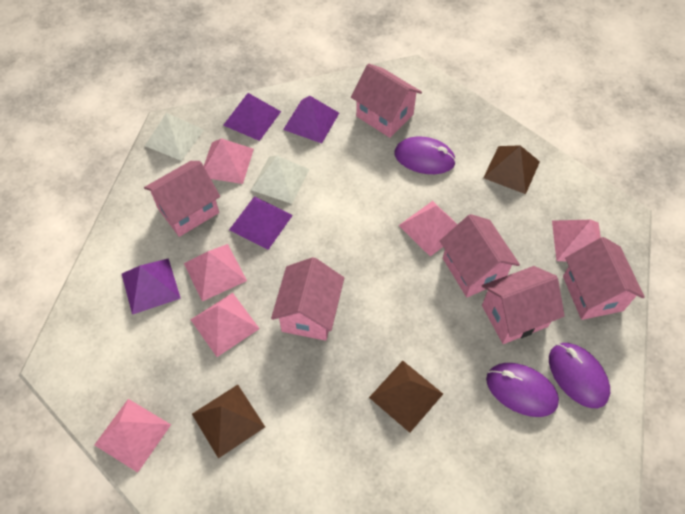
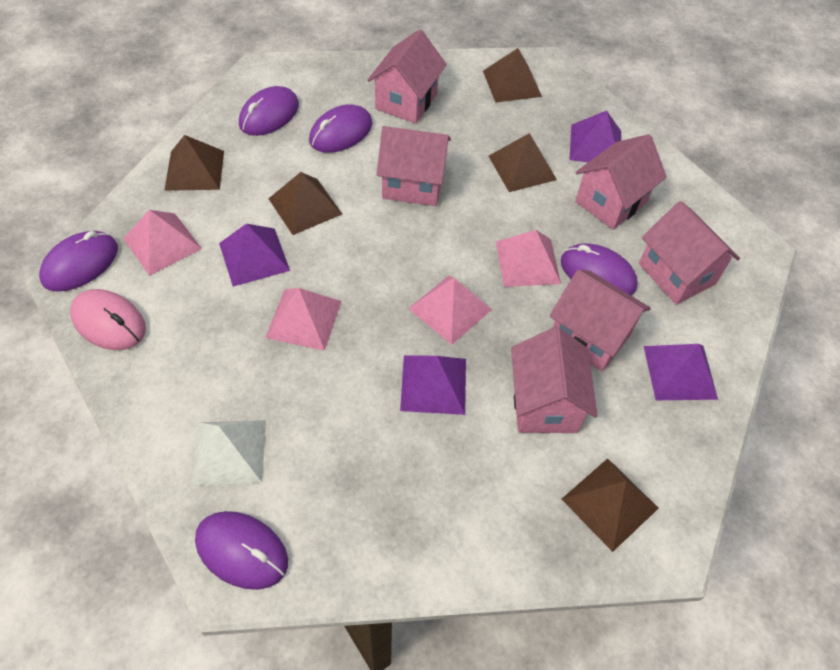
brown pyramid: 3 -> 5
pink mouse: 0 -> 1
pink pyramid: 6 -> 4
purple mouse: 3 -> 5
white pyramid: 2 -> 1

